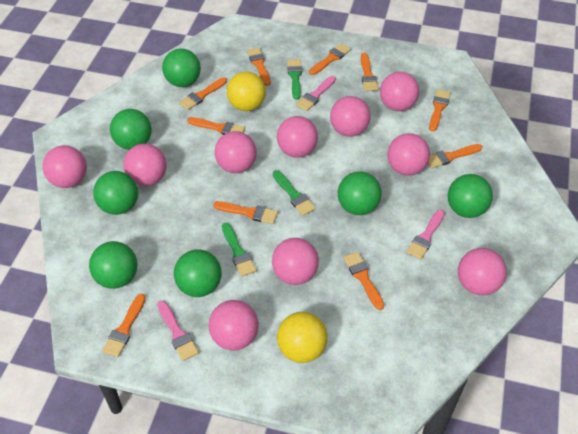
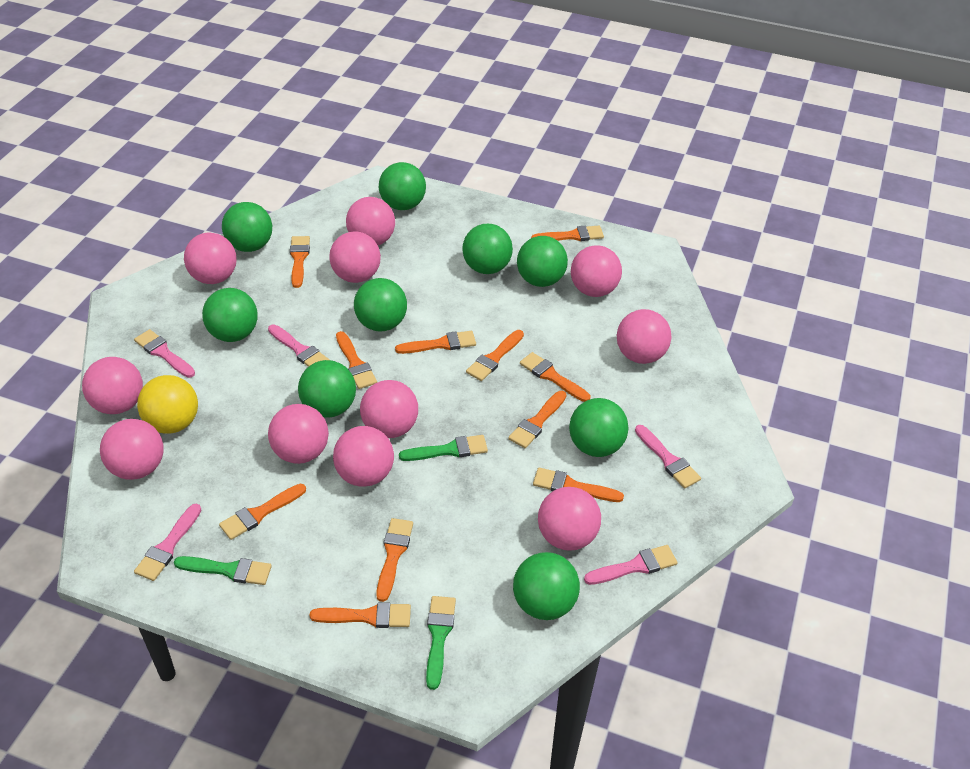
green ball: 7 -> 9
orange brush: 10 -> 11
pink ball: 10 -> 11
pink brush: 3 -> 5
yellow ball: 2 -> 1

